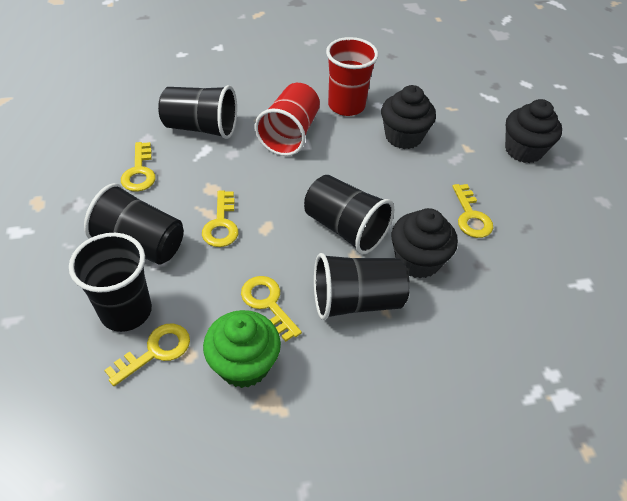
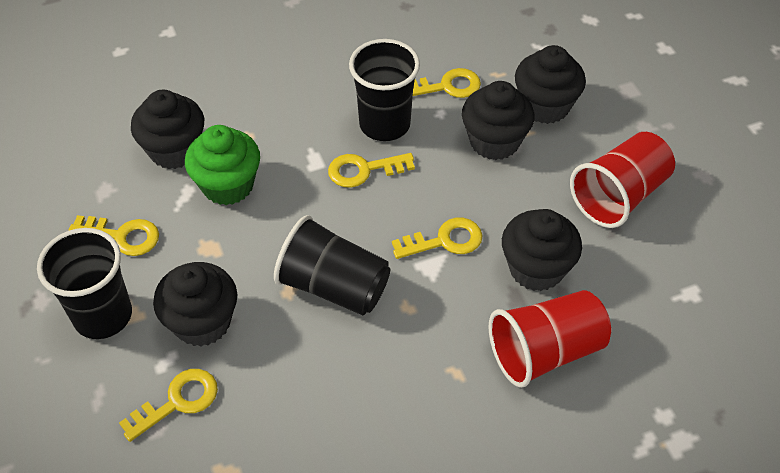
black cup: 5 -> 3
black cupcake: 3 -> 5

